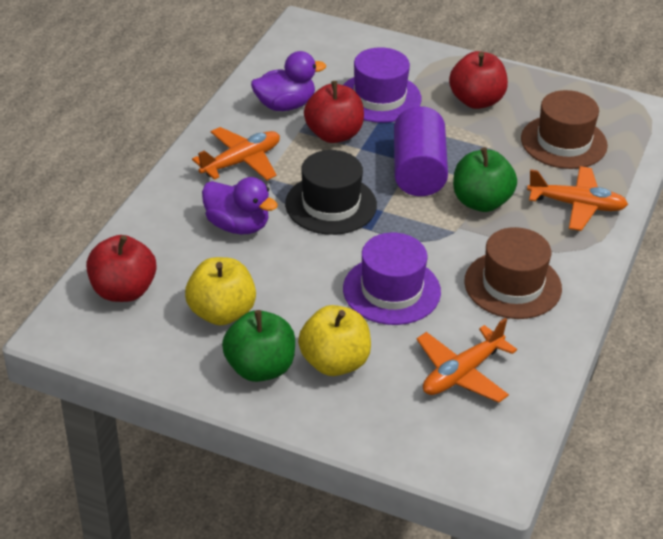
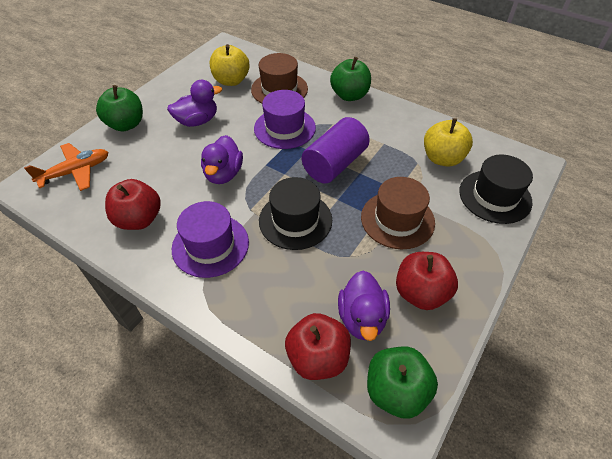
black hat: 1 -> 2
green apple: 2 -> 3
orange plane: 3 -> 1
purple duck: 2 -> 3

